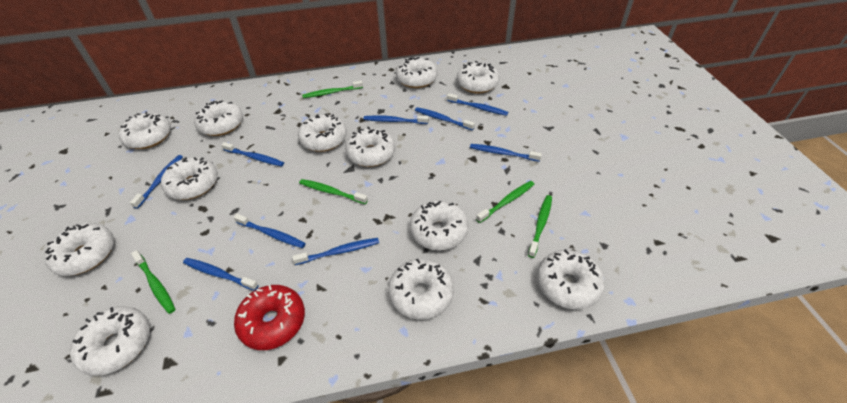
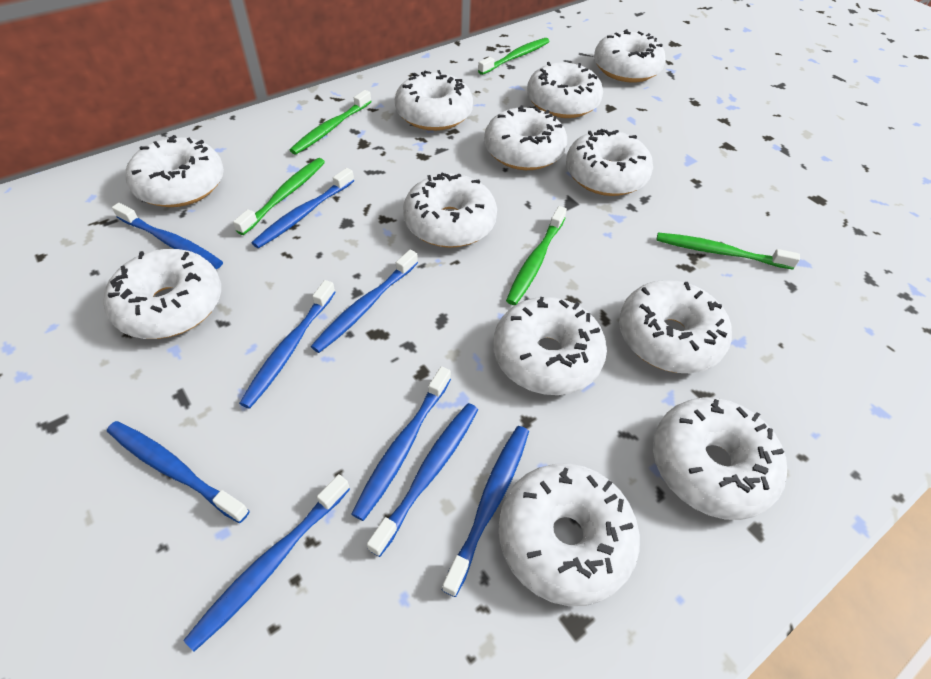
red donut: 1 -> 0

